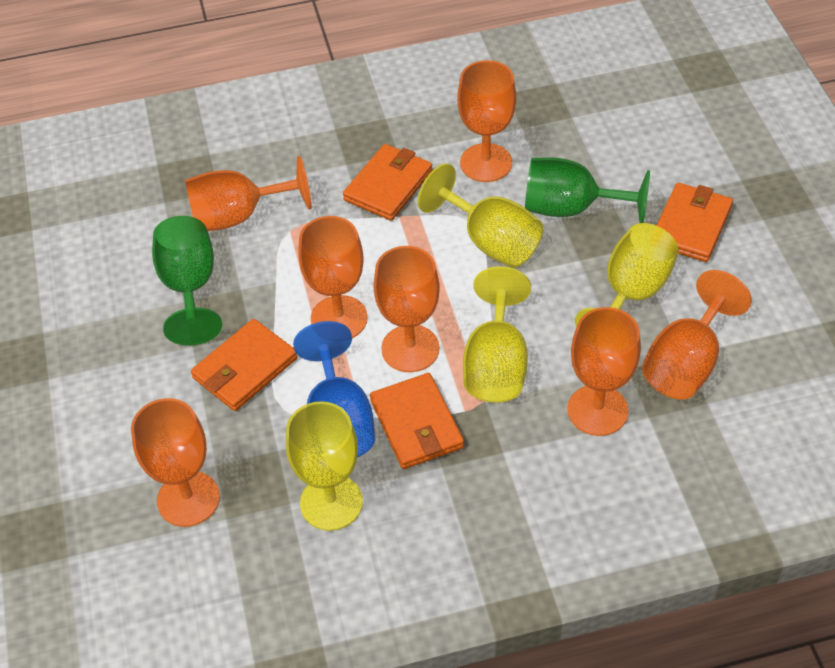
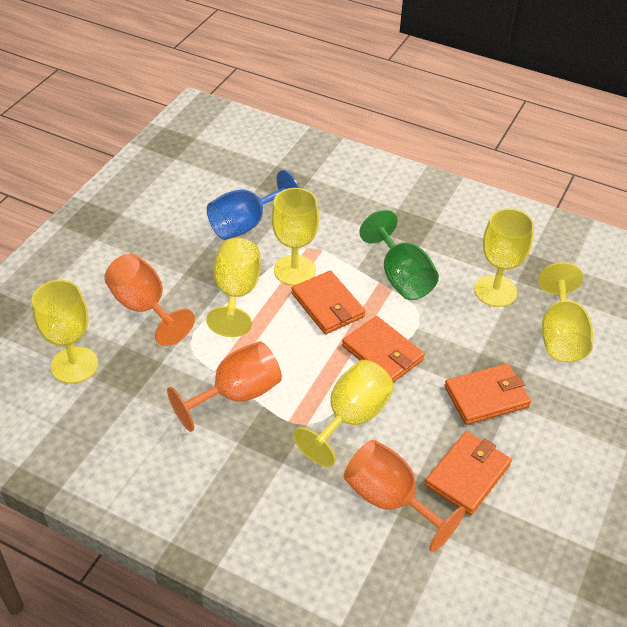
green goblet: 2 -> 1
orange goblet: 7 -> 3
yellow goblet: 4 -> 6

